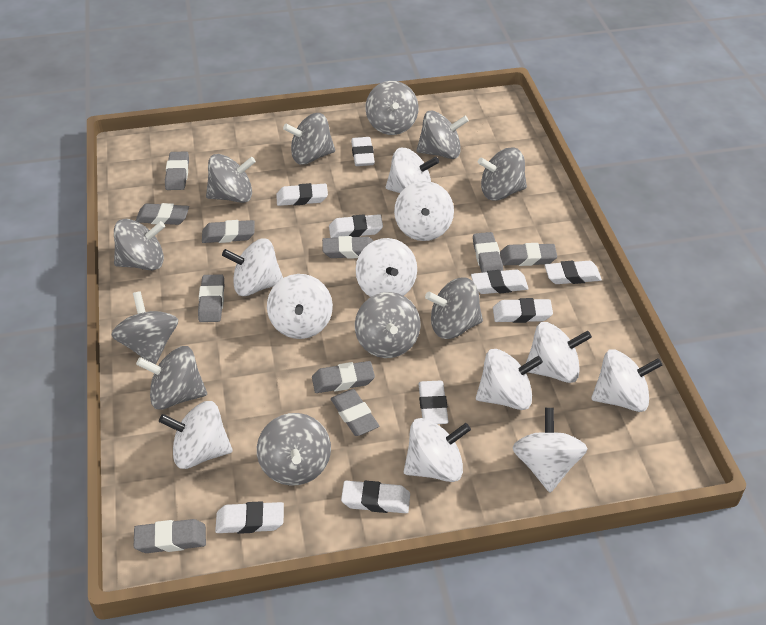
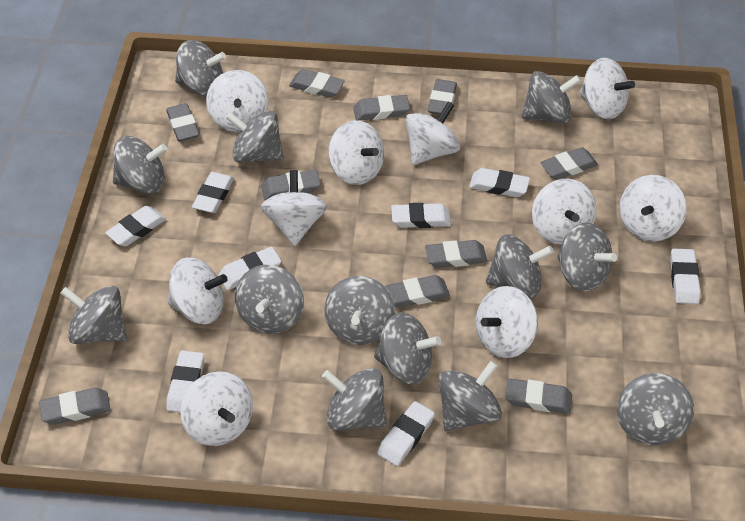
grey spinning top: 11 -> 13
white eraser: 9 -> 8
white spinning top: 11 -> 10

